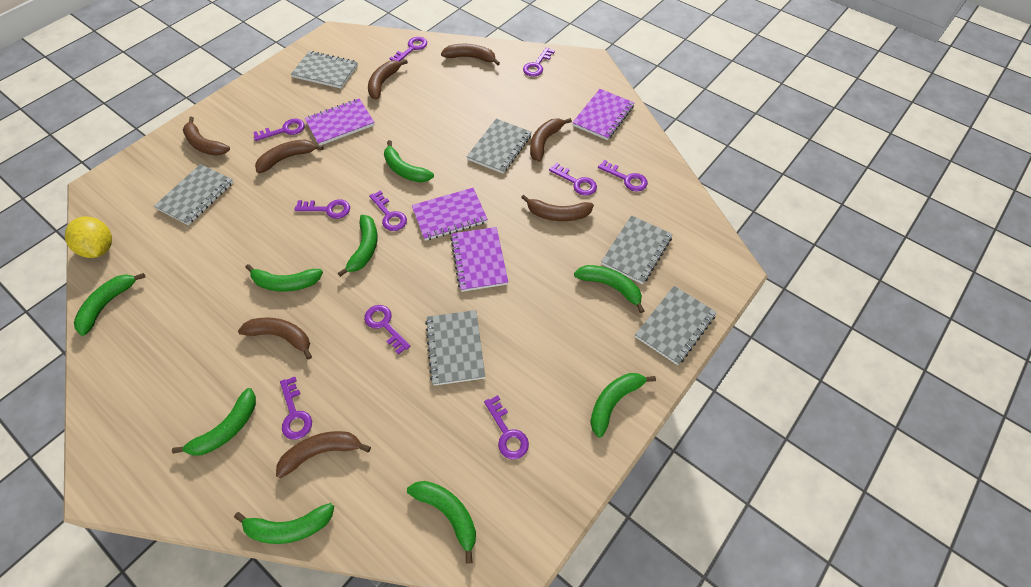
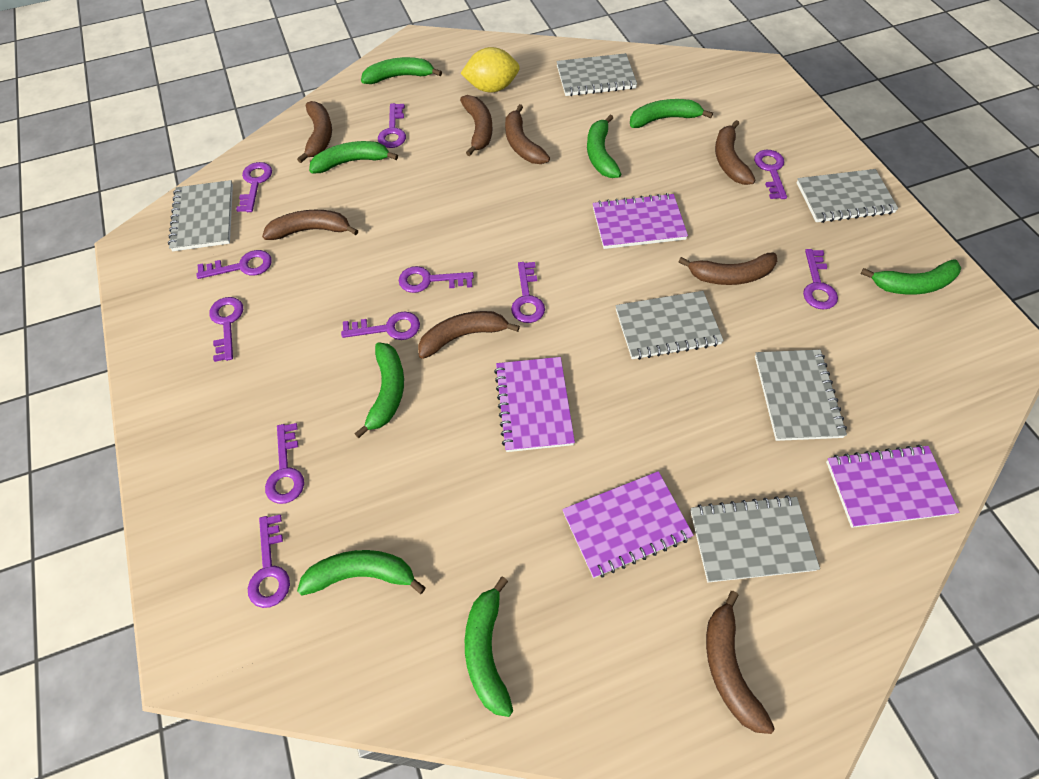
green banana: 9 -> 8
purple key: 10 -> 11

